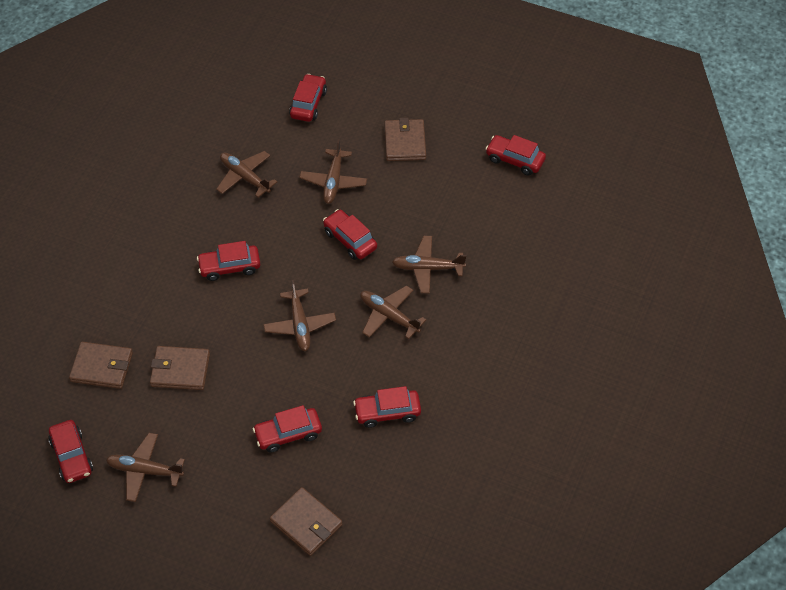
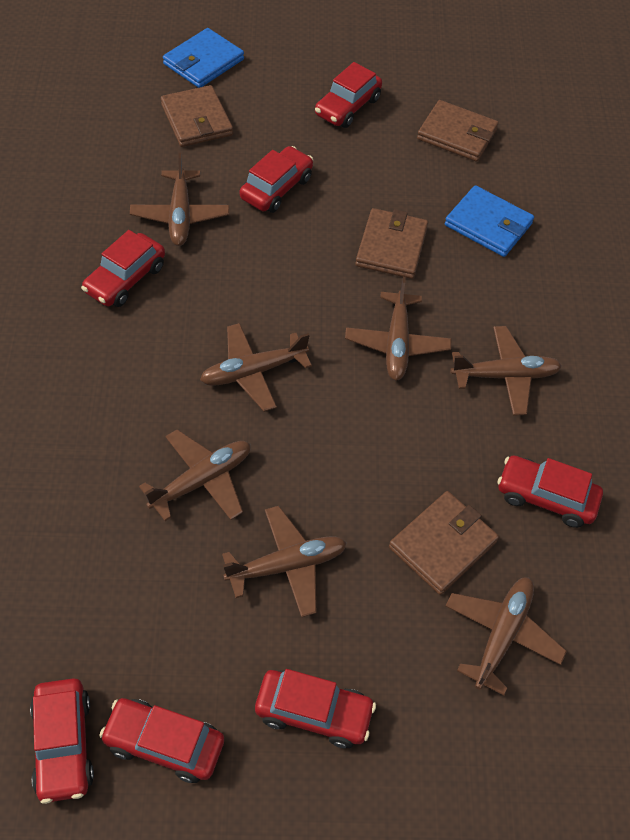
blue wallet: 0 -> 2
brown plane: 6 -> 7

